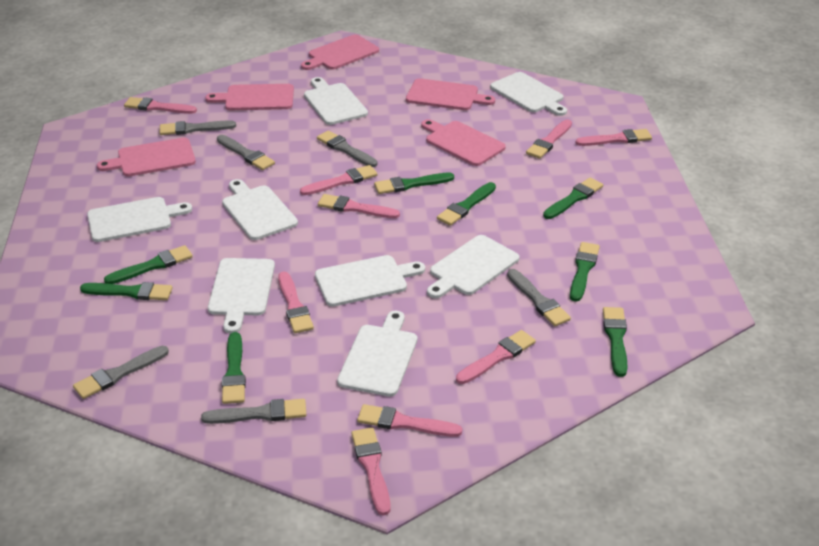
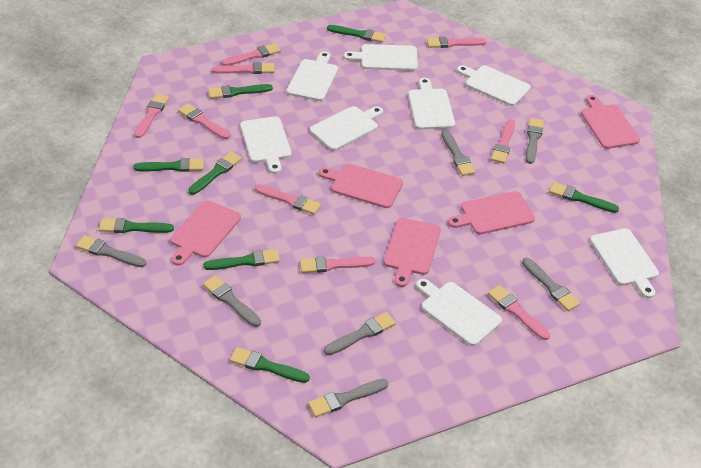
grey brush: 6 -> 7

